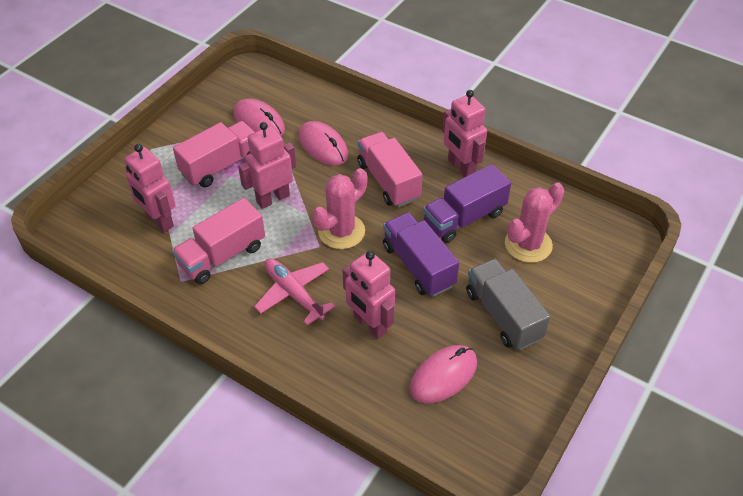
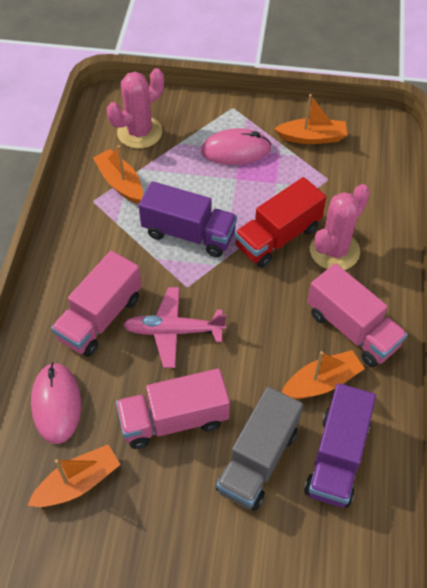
orange boat: 0 -> 4
pink mouse: 3 -> 2
pink robot: 4 -> 0
red truck: 0 -> 1

